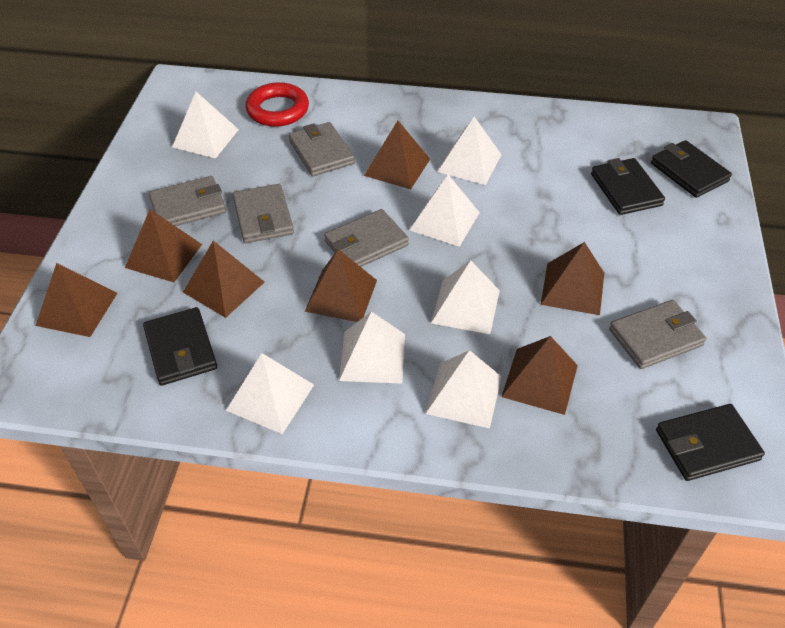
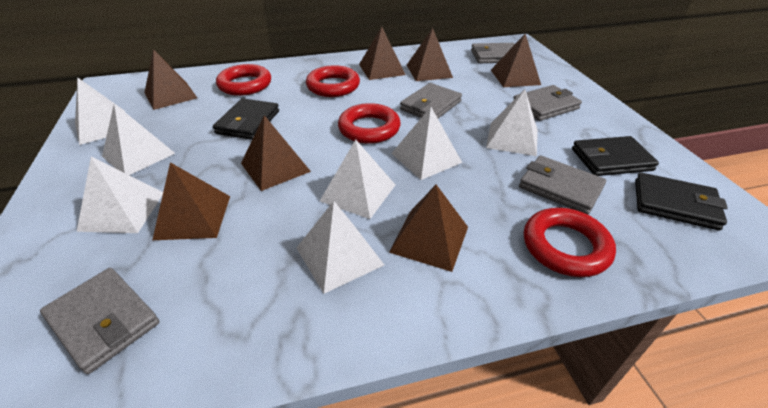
black wallet: 4 -> 3
red ring: 1 -> 4

